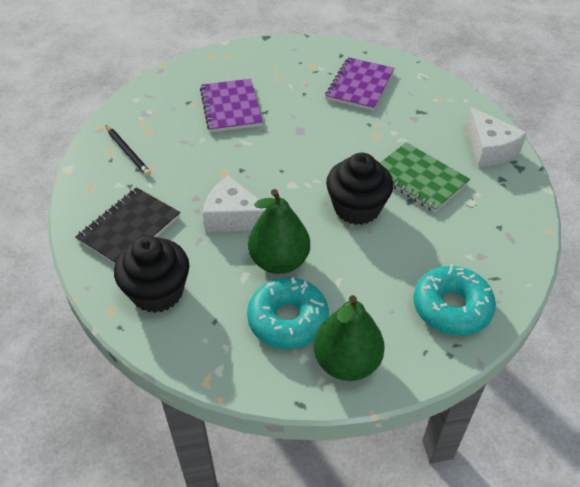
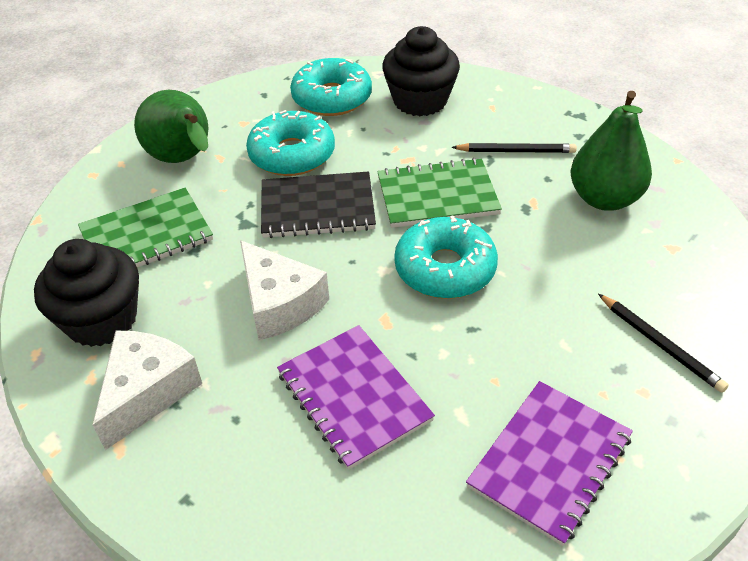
black pencil: 1 -> 2
green notebook: 1 -> 2
turquoise donut: 2 -> 3

